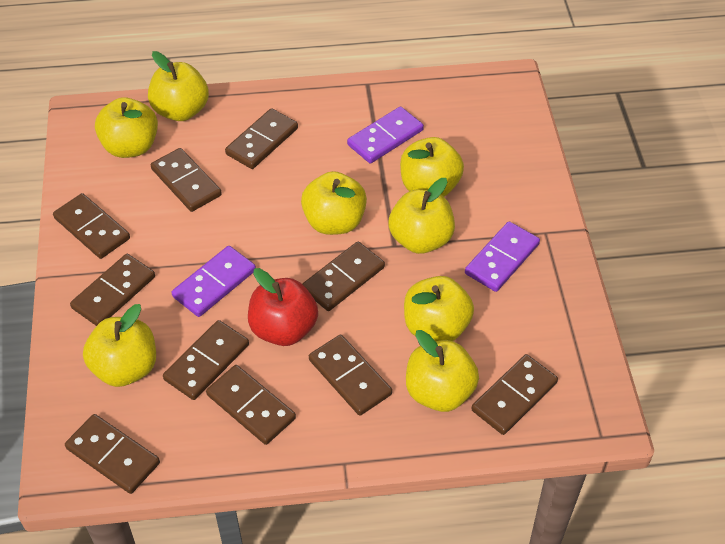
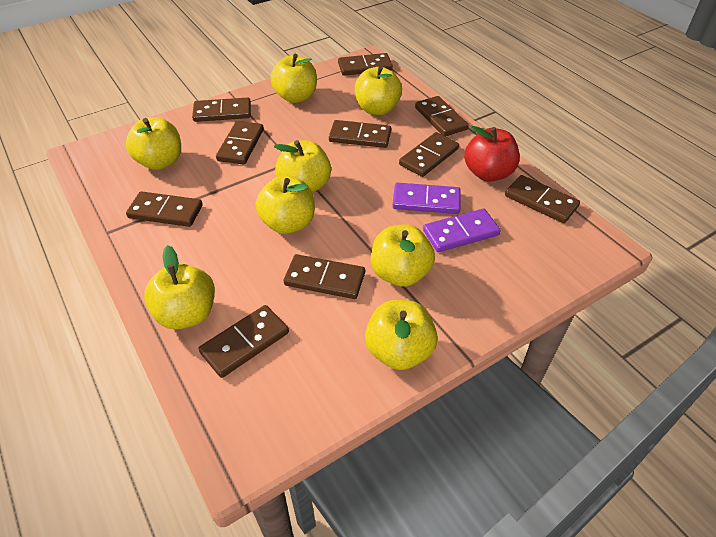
purple domino: 3 -> 2

